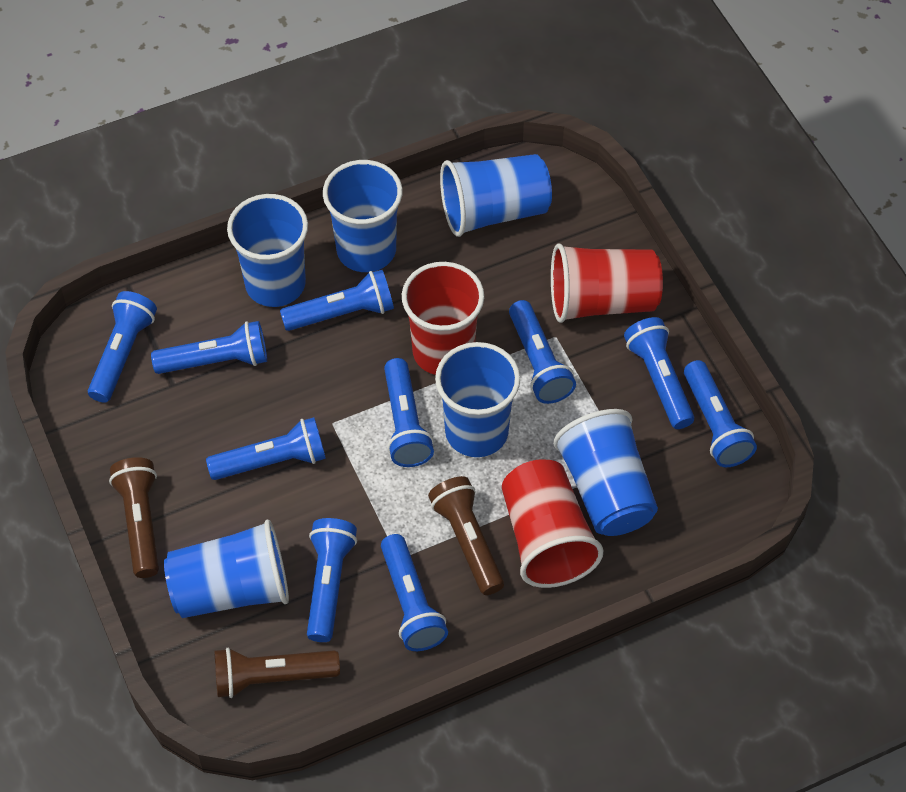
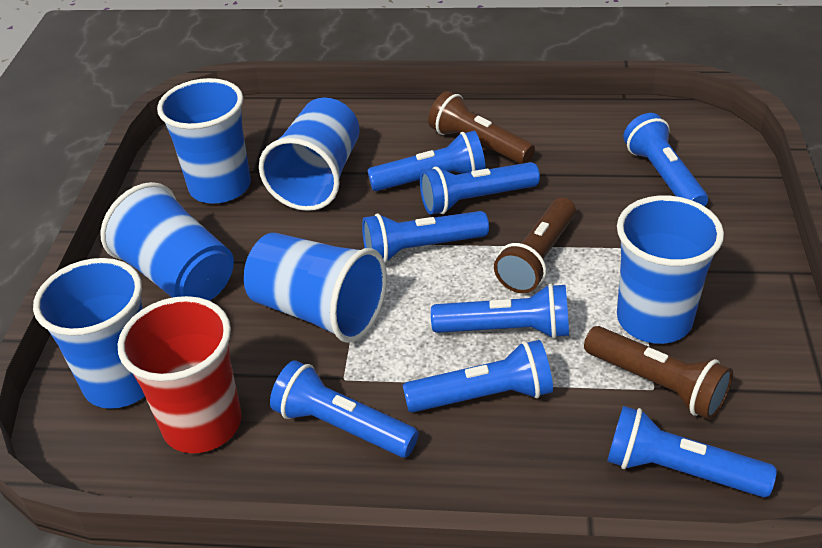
blue flashlight: 10 -> 8
red cup: 3 -> 1

